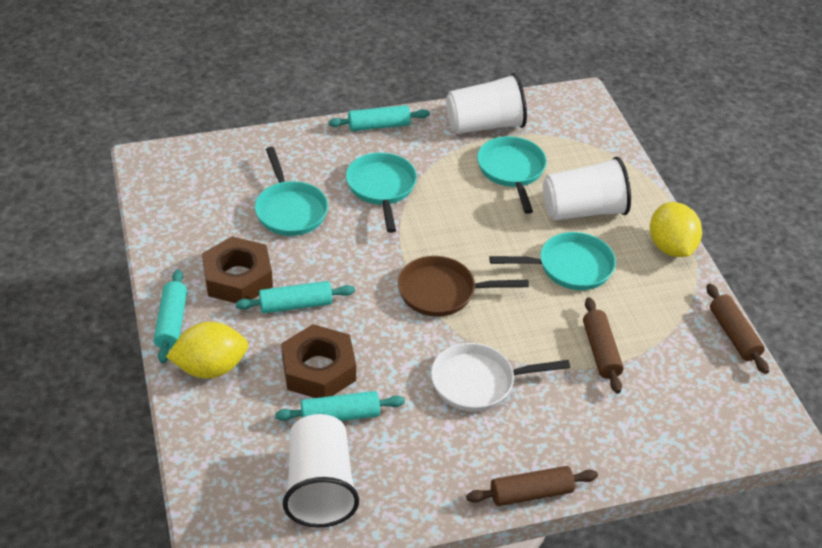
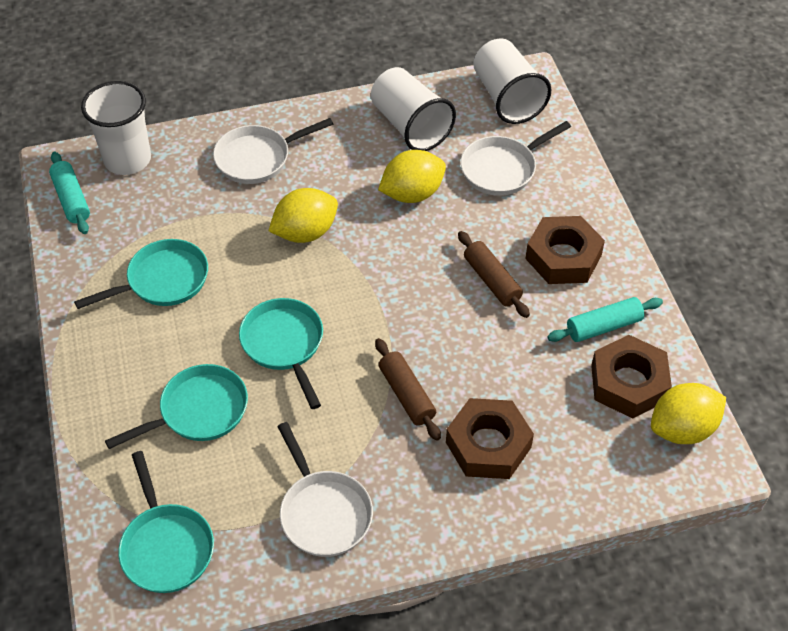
brown nut: 2 -> 3
brown pan: 1 -> 0
brown rolling pin: 3 -> 2
turquoise rolling pin: 4 -> 2
white pan: 1 -> 3
yellow lemon: 2 -> 3

